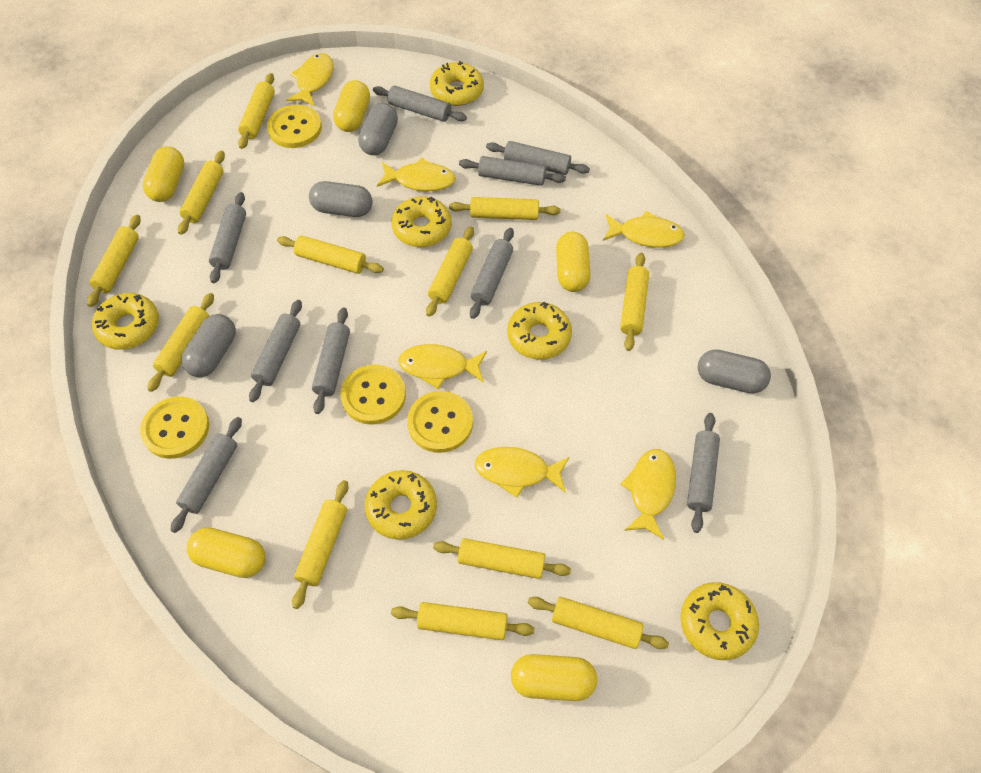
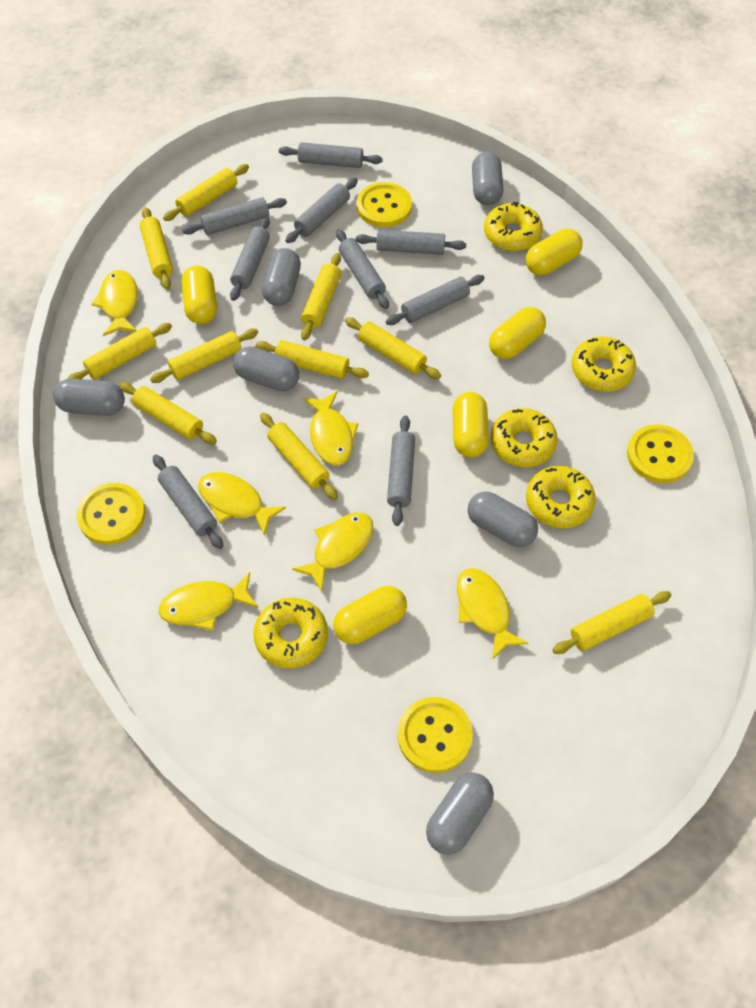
grey capsule: 4 -> 6
yellow donut: 6 -> 5
yellow rolling pin: 12 -> 10

